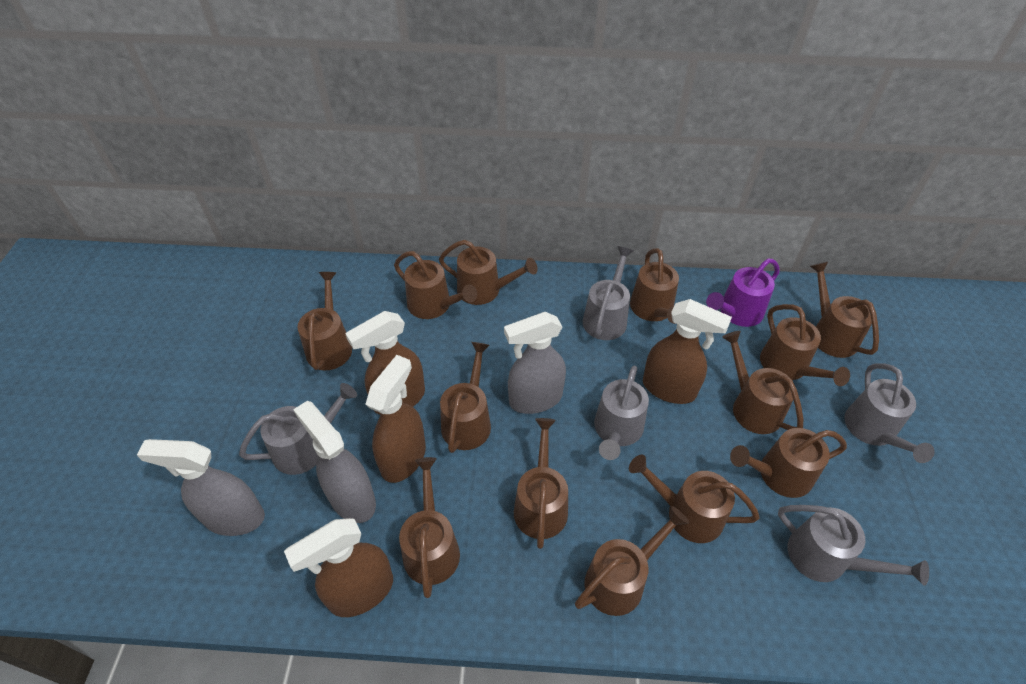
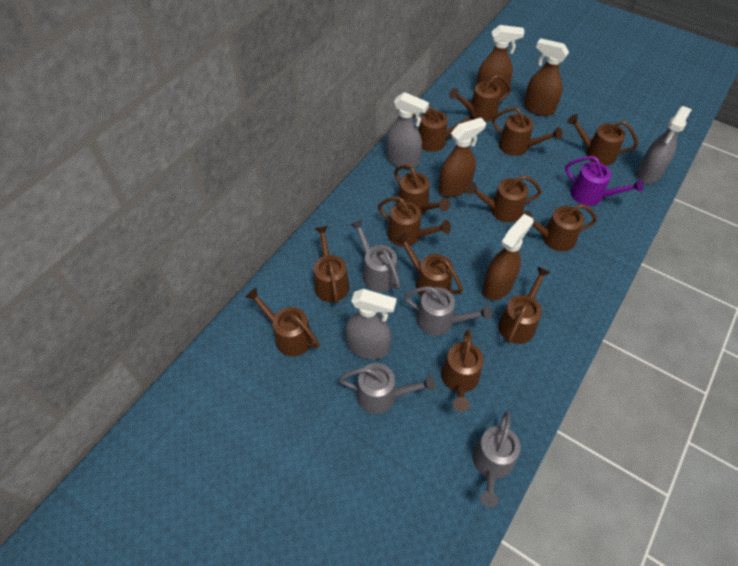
grey watering can: 5 -> 4

